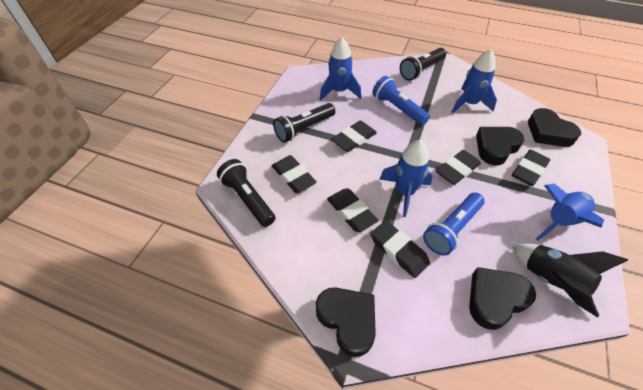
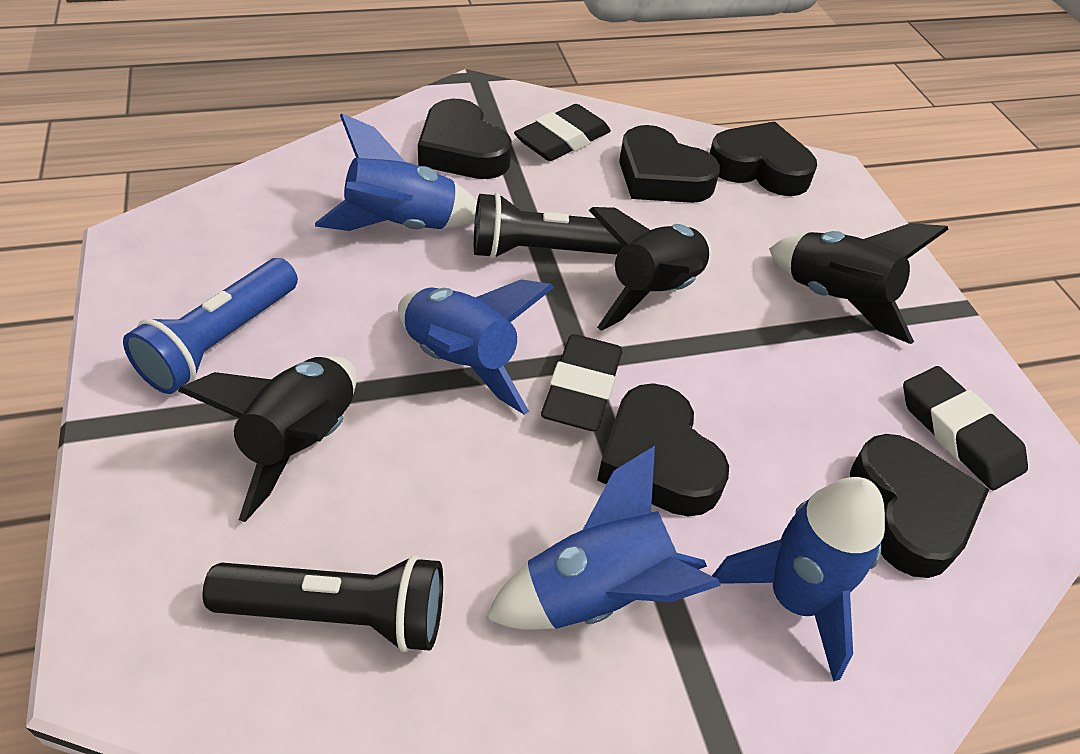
black eraser: 6 -> 3
black flashlight: 3 -> 2
black heart: 4 -> 5
black rocket: 1 -> 3
blue flashlight: 2 -> 1

